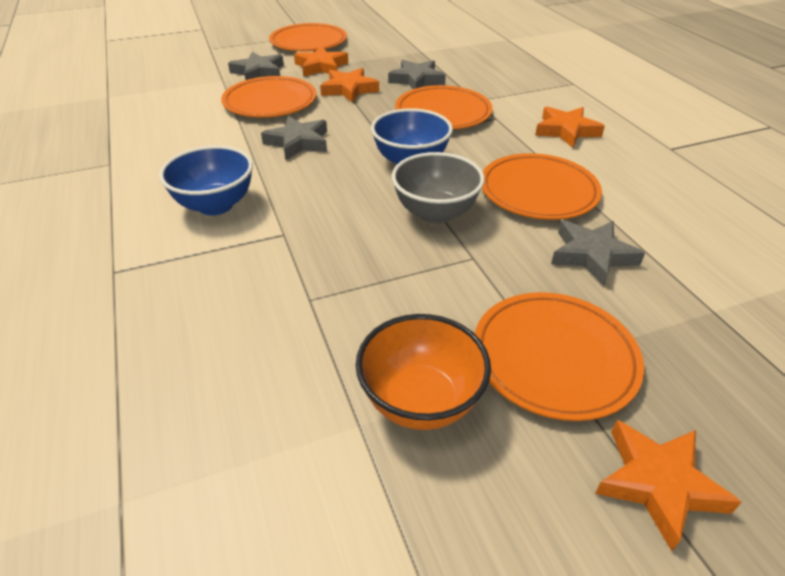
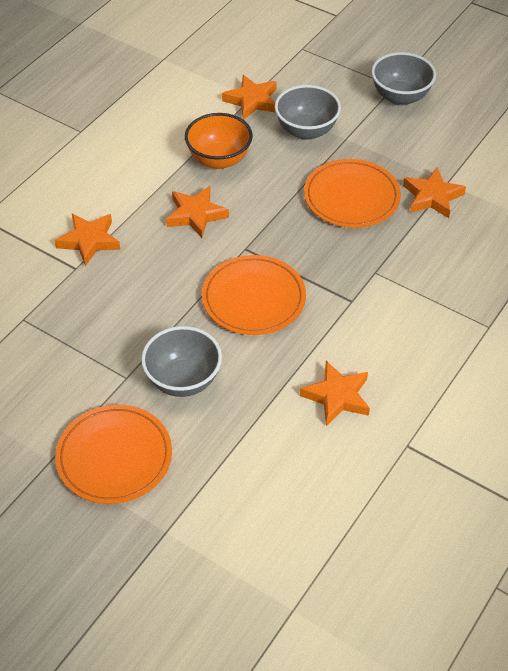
blue bowl: 2 -> 0
grey bowl: 1 -> 3
grey star: 4 -> 0
orange plate: 5 -> 3
orange star: 4 -> 5

